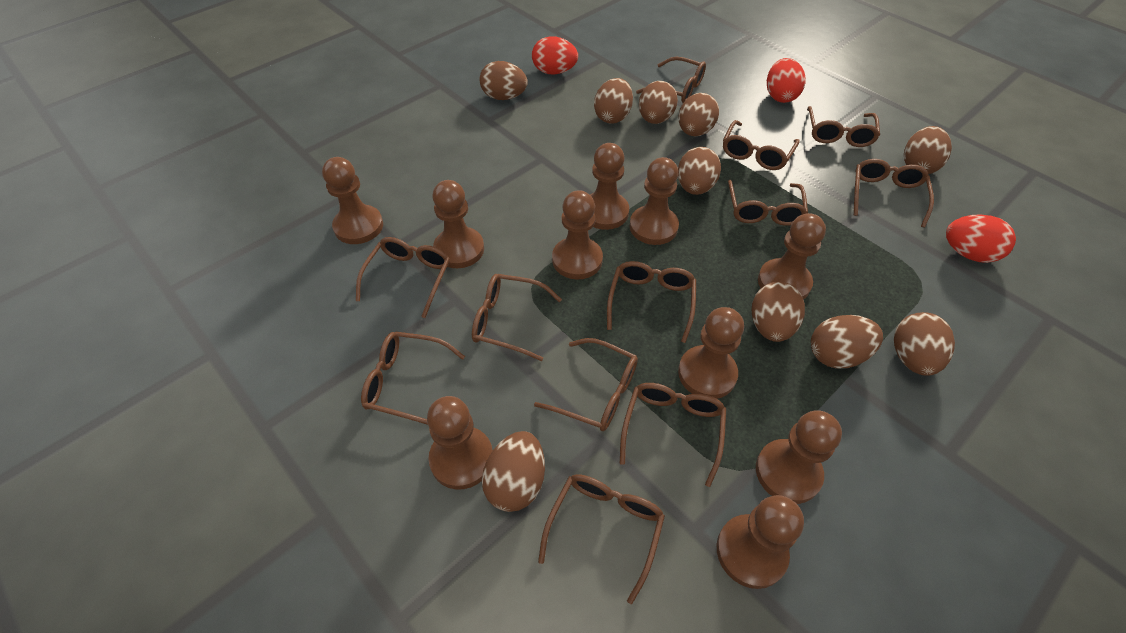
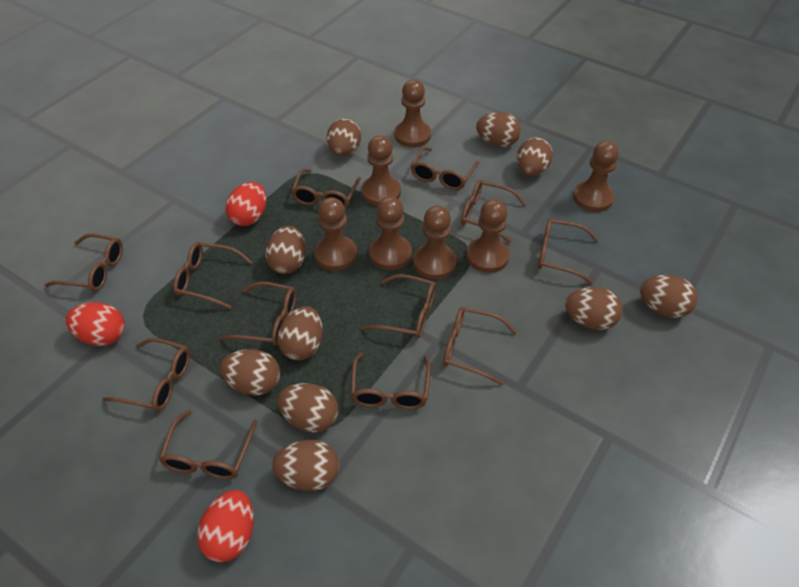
brown pawn: 10 -> 7

